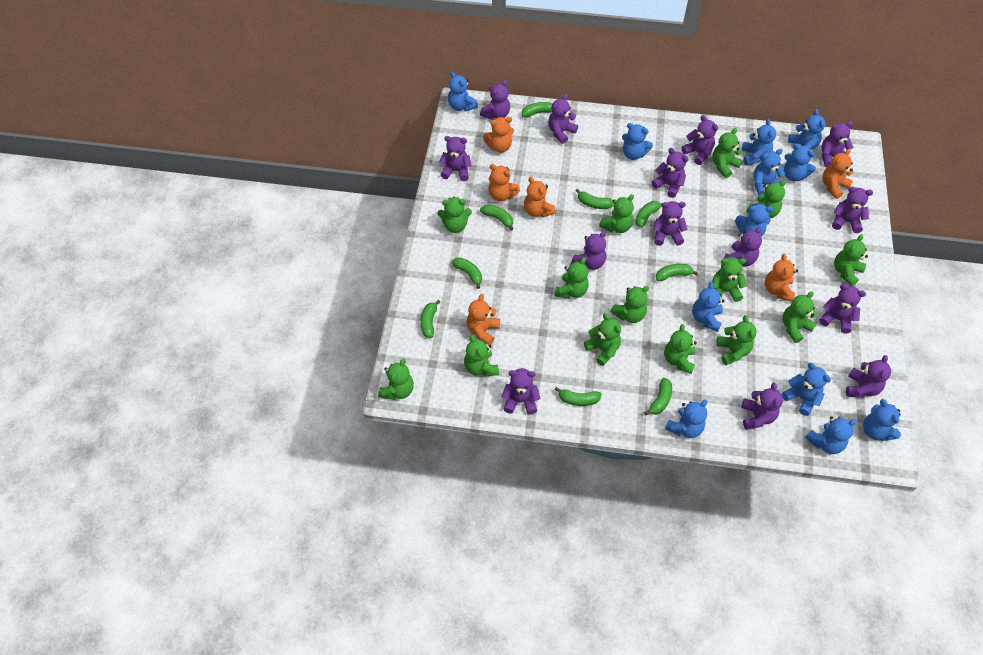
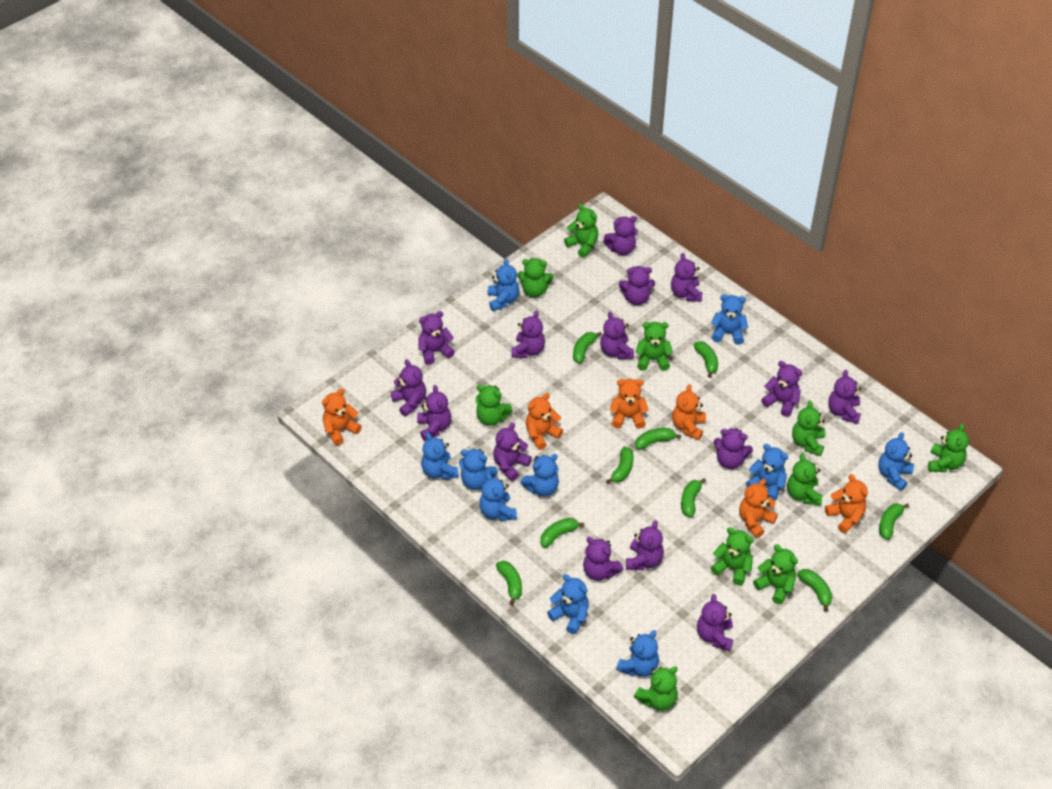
blue teddy bear: 12 -> 10
green teddy bear: 14 -> 10
purple teddy bear: 14 -> 15

